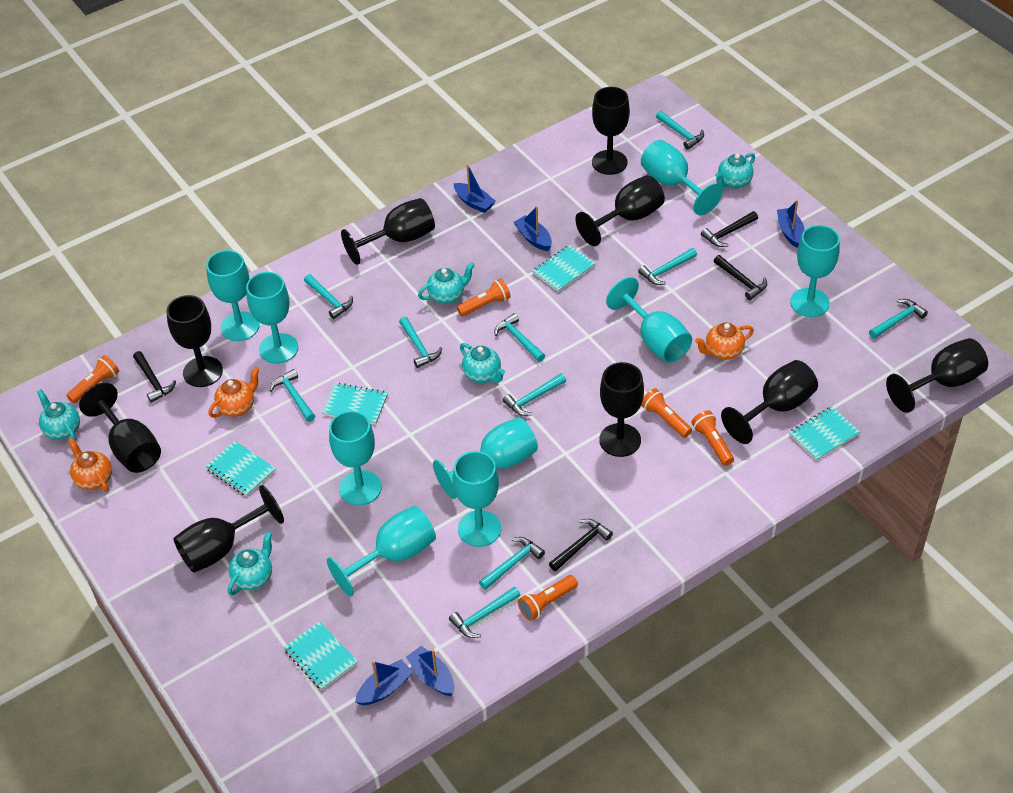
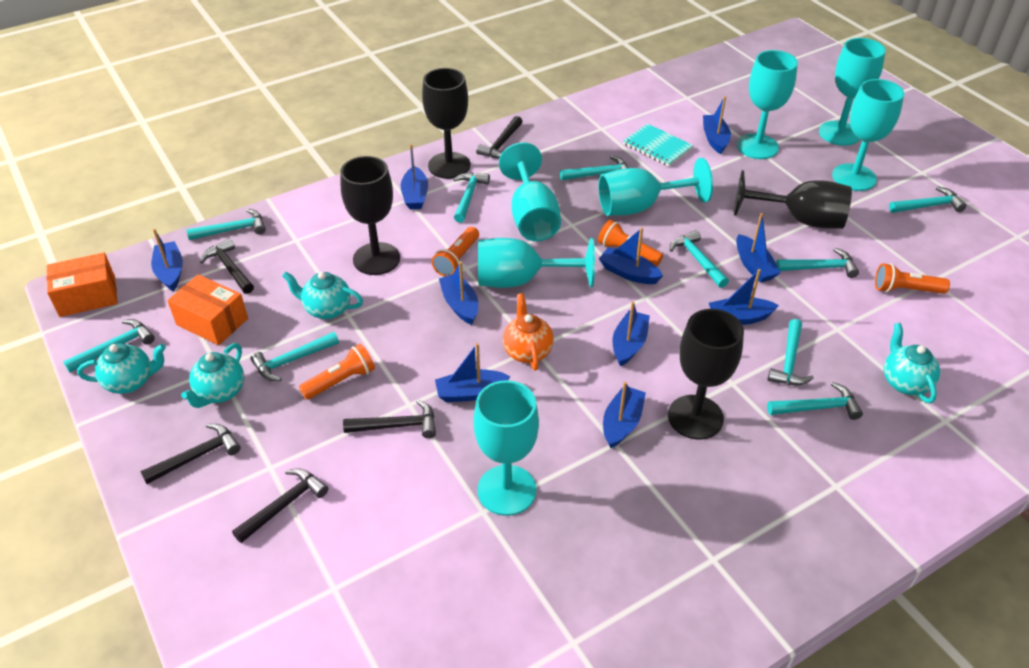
black goblet: 9 -> 4
black hammer: 4 -> 5
blue boat: 5 -> 10
orange box: 0 -> 2
orange flashlight: 5 -> 4
orange teapot: 3 -> 1
turquoise goblet: 9 -> 7
turquoise notebook: 5 -> 1
turquoise teapot: 5 -> 4

